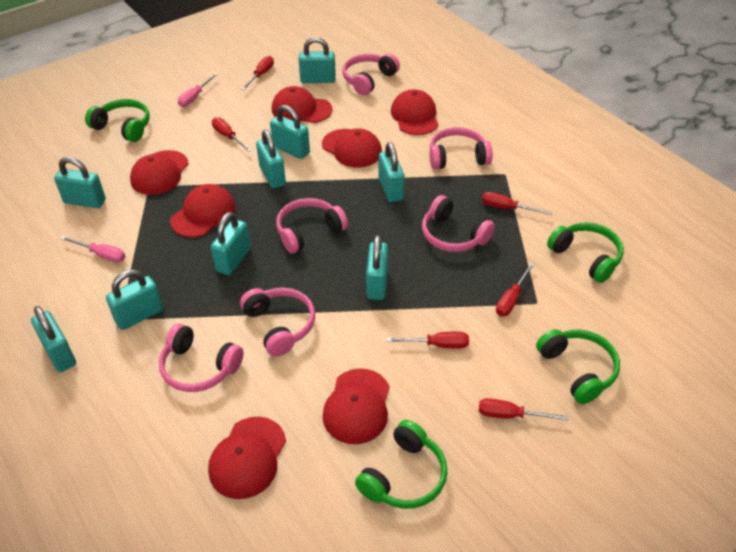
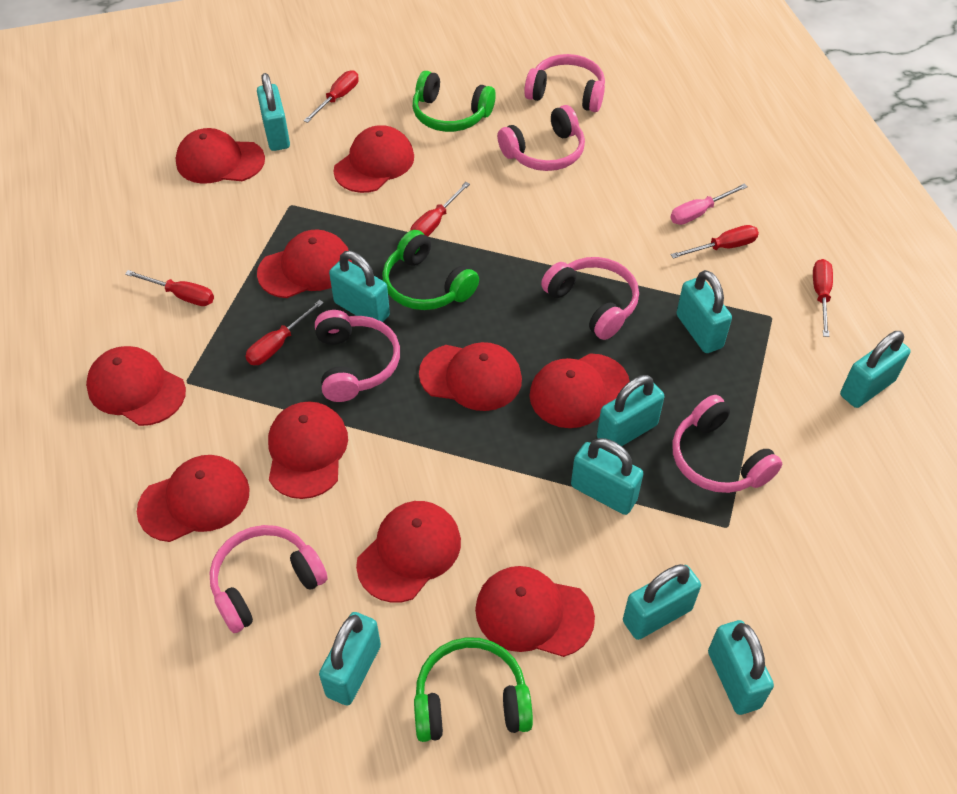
green headphones: 4 -> 3
pink screwdriver: 2 -> 1
red cap: 7 -> 10

